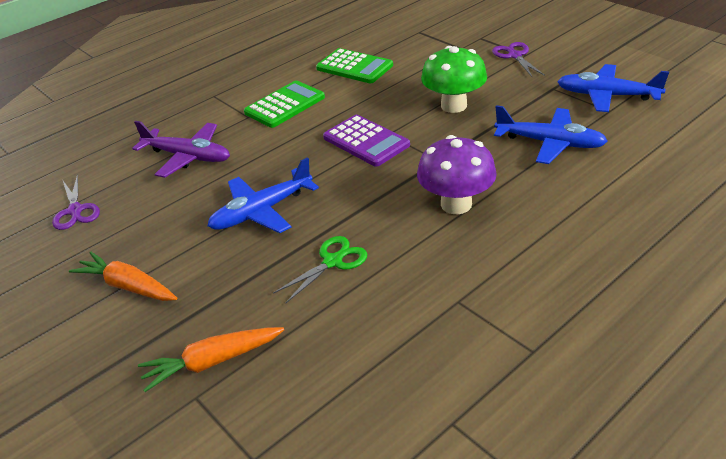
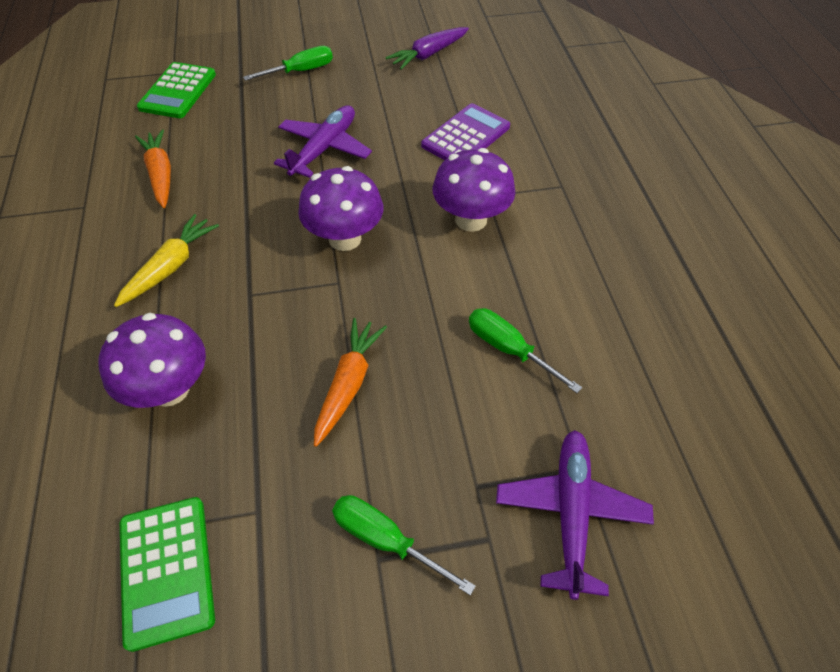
blue plane: 3 -> 0
green mushroom: 1 -> 0
green scissors: 1 -> 0
green screwdriver: 0 -> 3
purple carrot: 0 -> 1
purple mushroom: 1 -> 3
purple plane: 1 -> 2
purple scissors: 2 -> 0
yellow carrot: 0 -> 1

